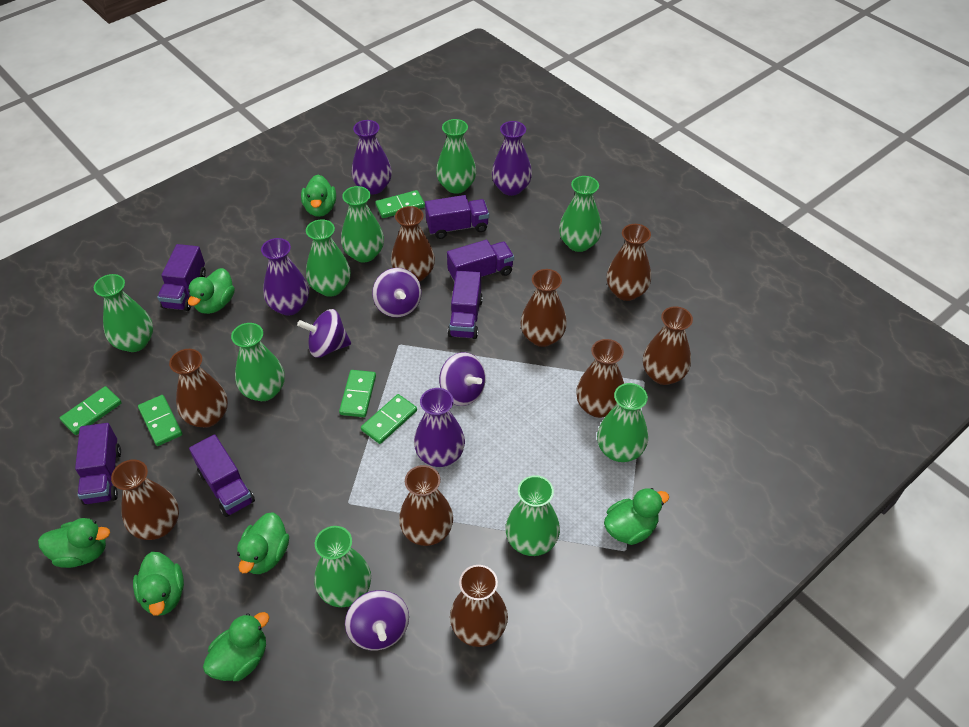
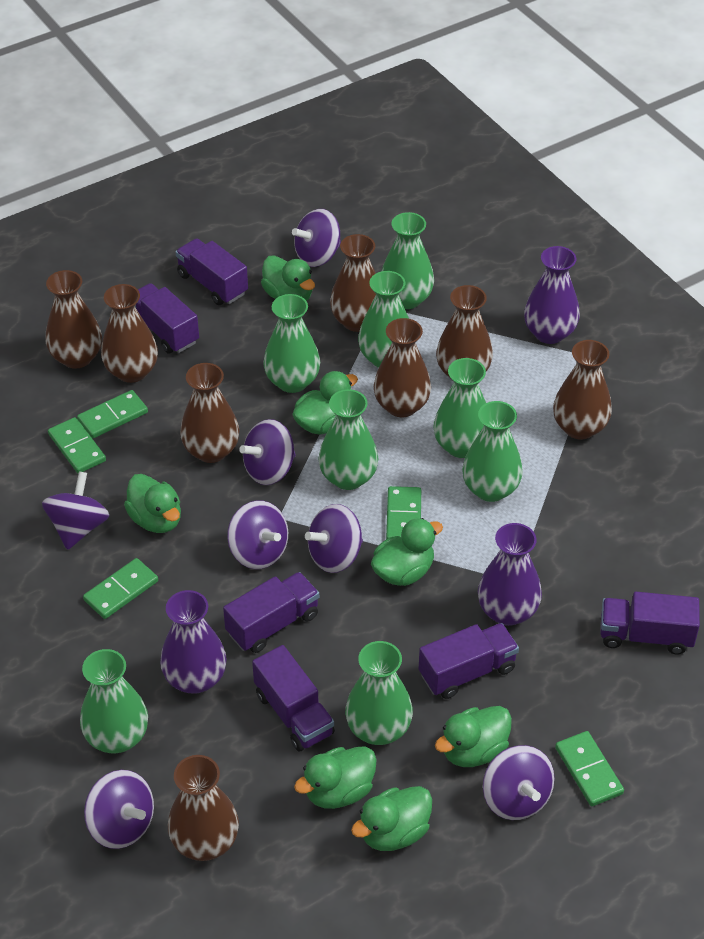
brown vase: 9 -> 8
green vase: 9 -> 8
purple spinning top: 4 -> 7
purple vase: 4 -> 3

